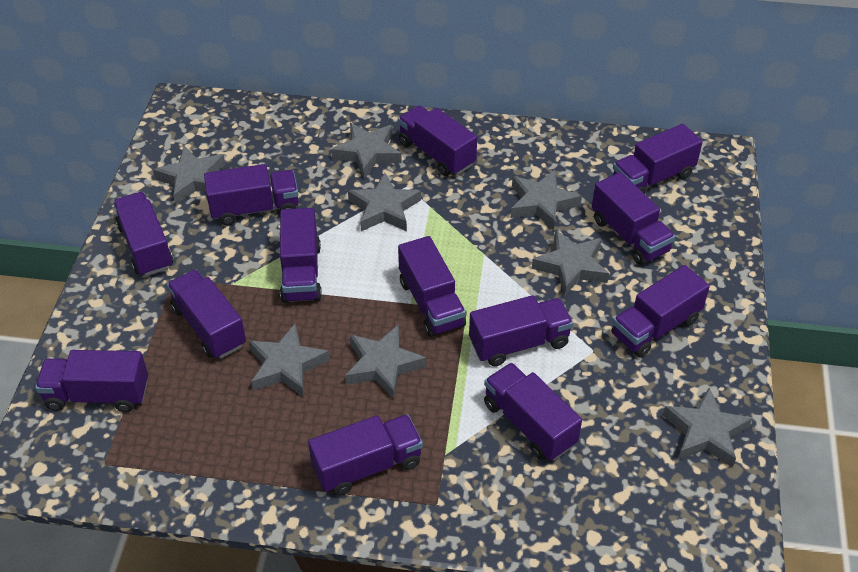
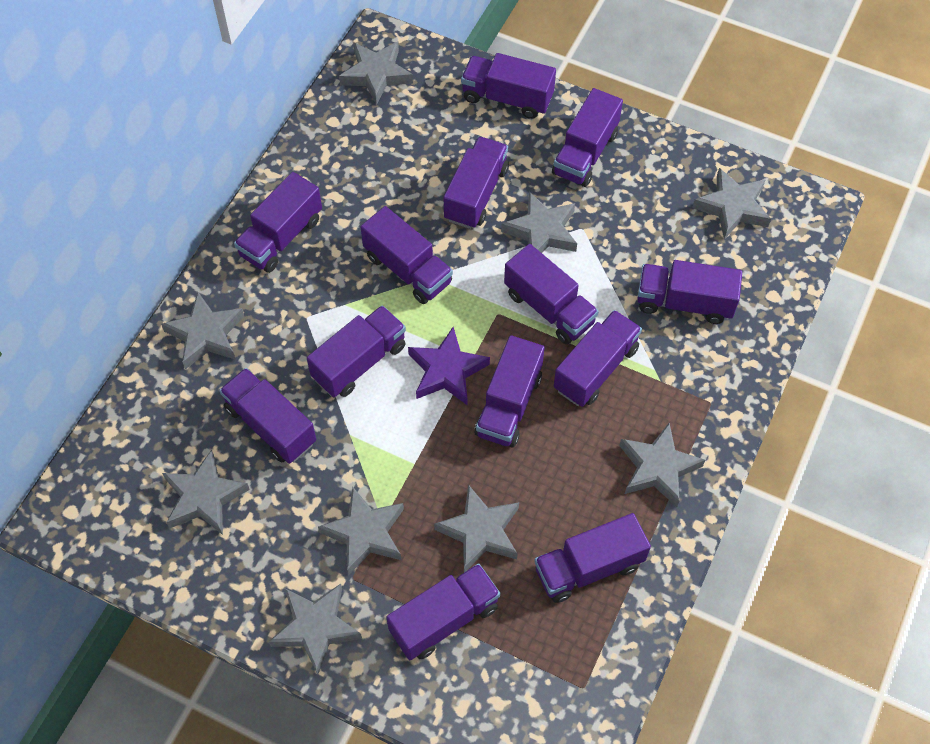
grey star: 8 -> 9
purple star: 0 -> 1

